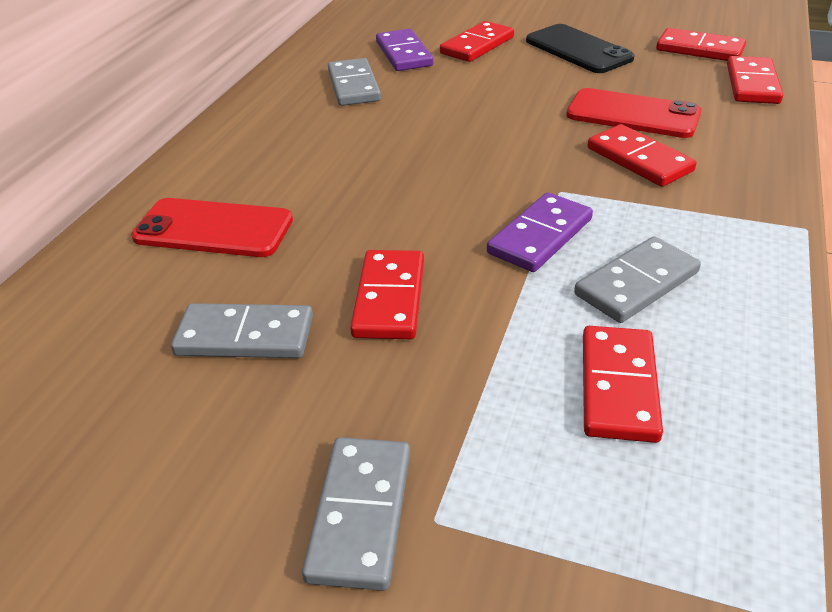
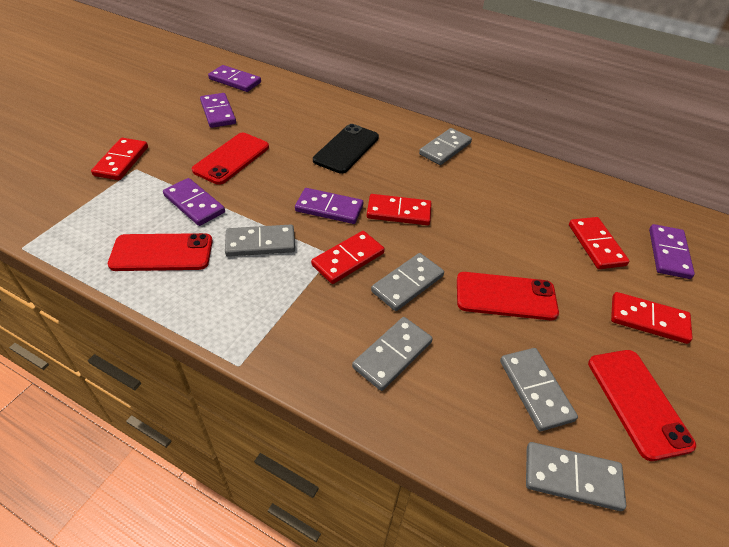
grey domino: 4 -> 6
purple domino: 2 -> 5
red domino: 6 -> 5
red phone: 2 -> 4

